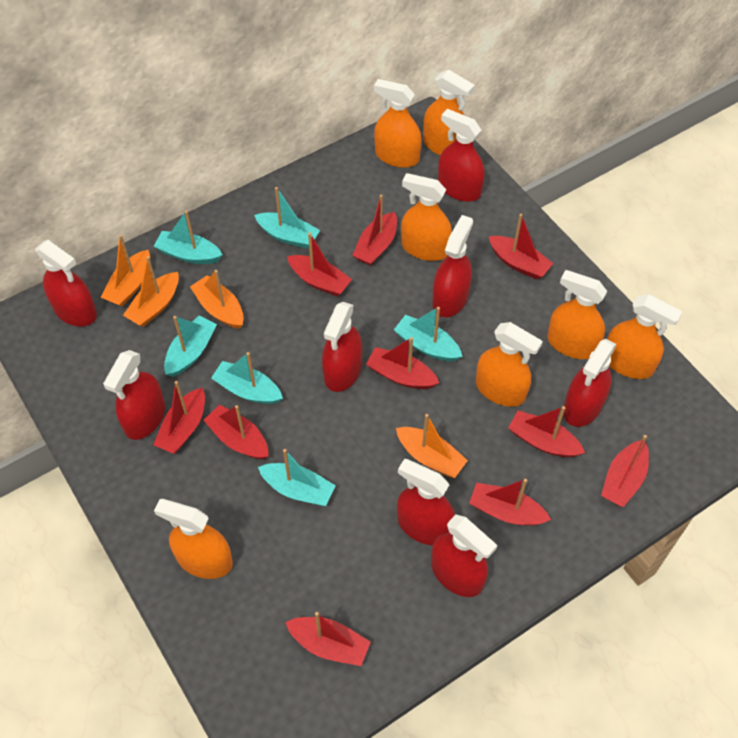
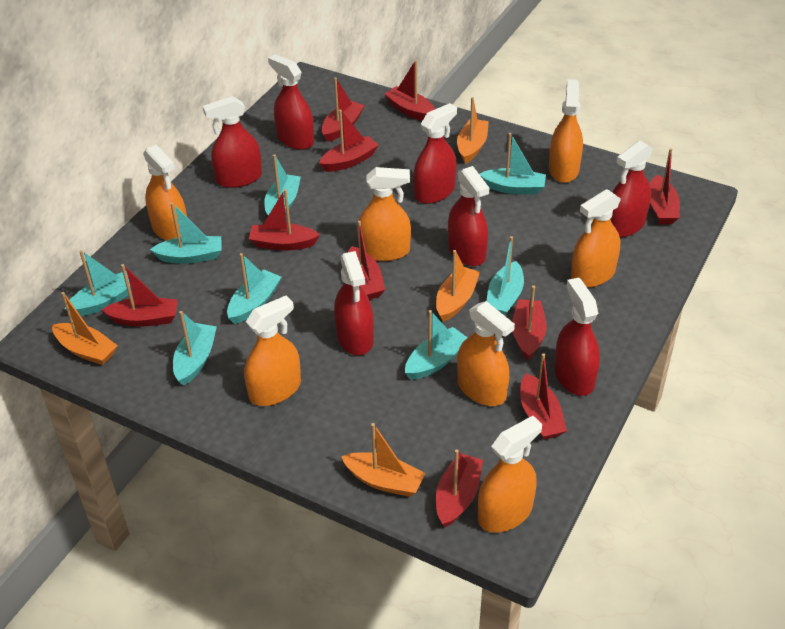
red spray bottle: 8 -> 7
turquoise boat: 6 -> 8

